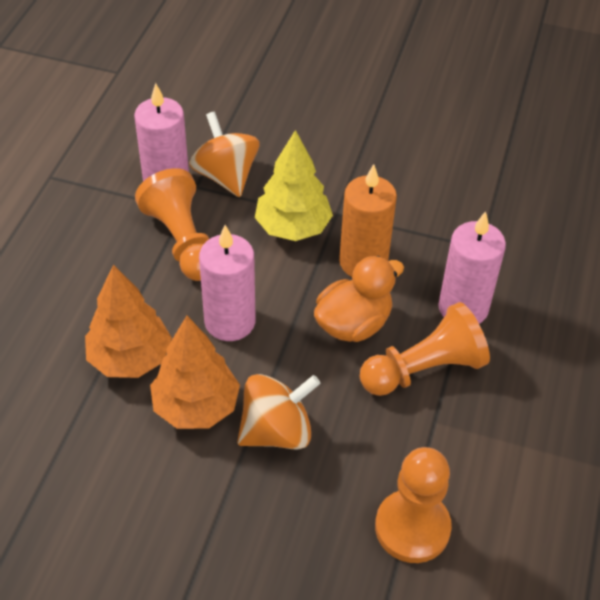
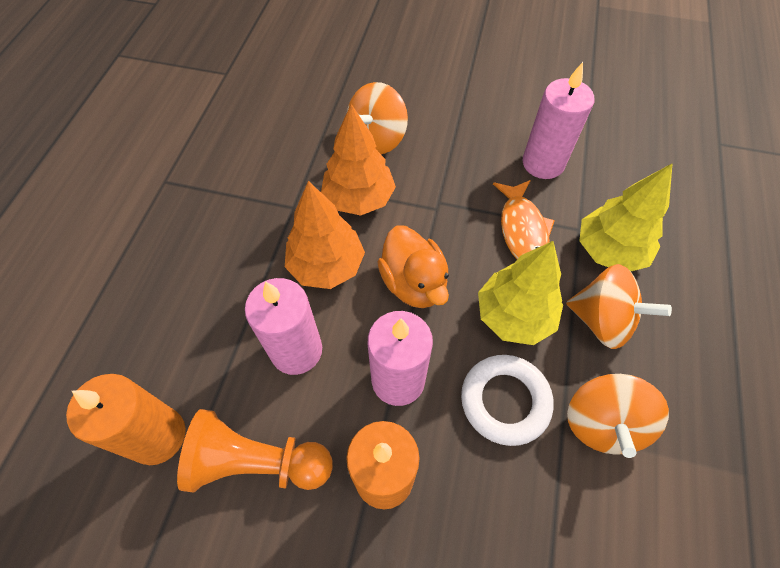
orange candle: 1 -> 2
orange fish: 0 -> 1
orange pawn: 3 -> 1
orange spinning top: 2 -> 3
white ring: 0 -> 1
yellow tree: 1 -> 2

